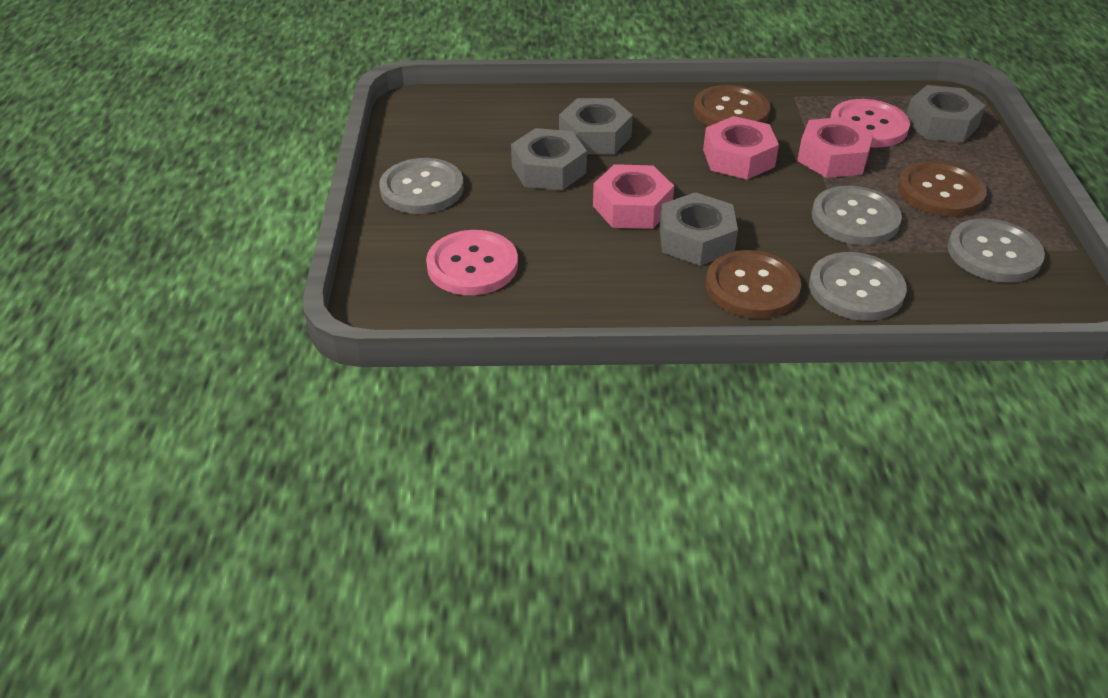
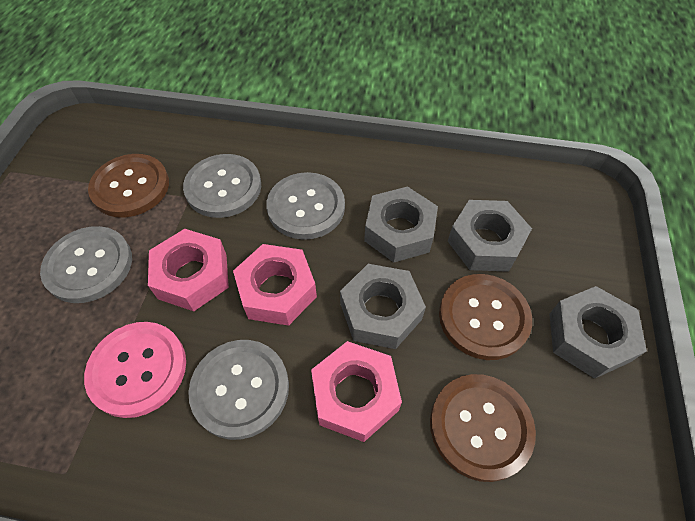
pink button: 2 -> 1

